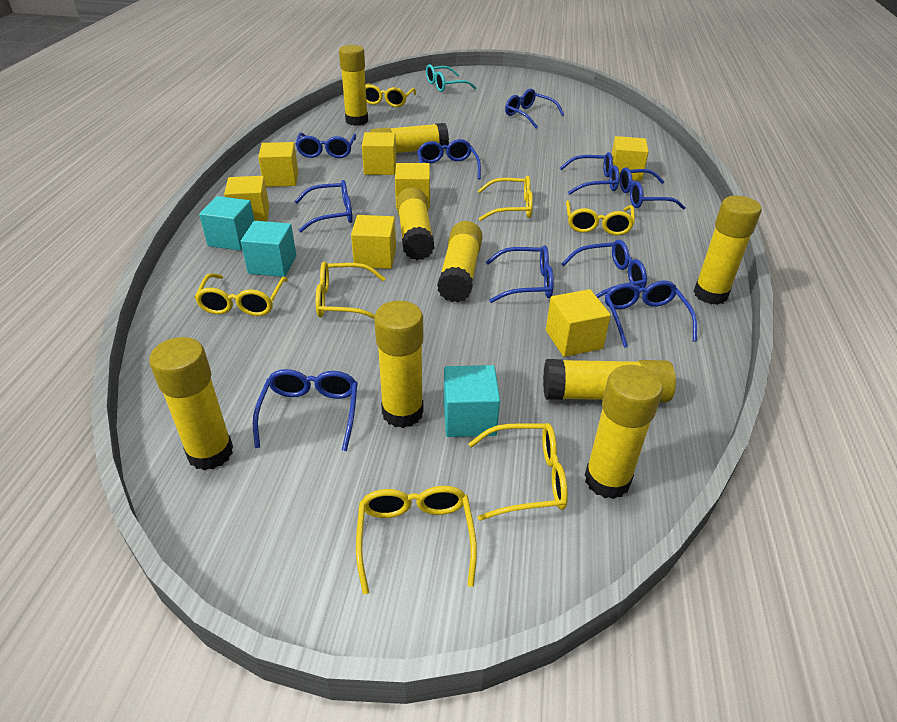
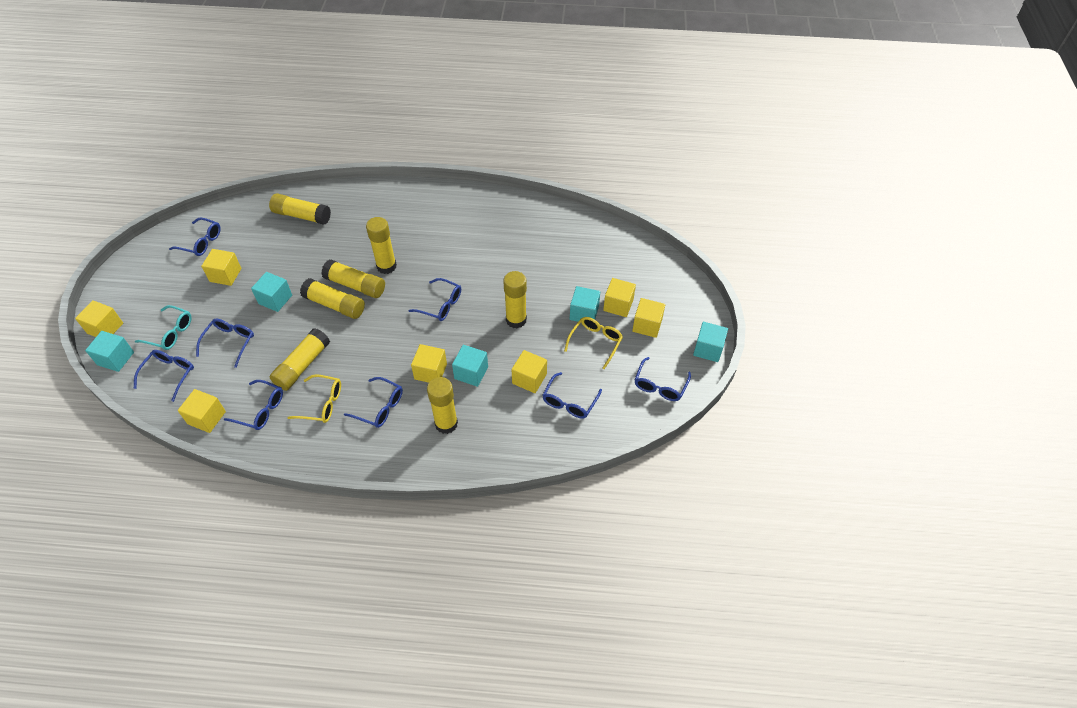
blue glasses: 10 -> 8
turquoise cube: 3 -> 5
yellow glasses: 7 -> 2
yellow glue stick: 9 -> 7

